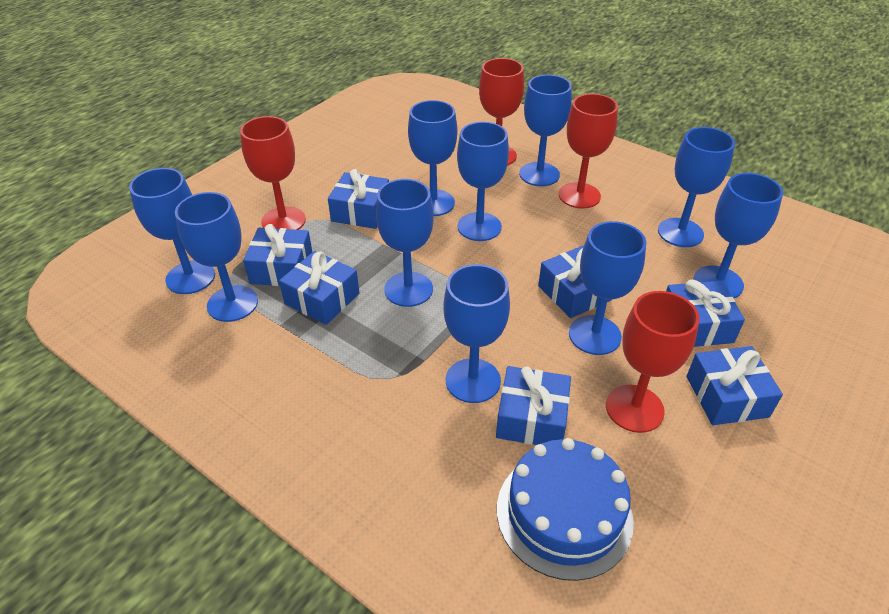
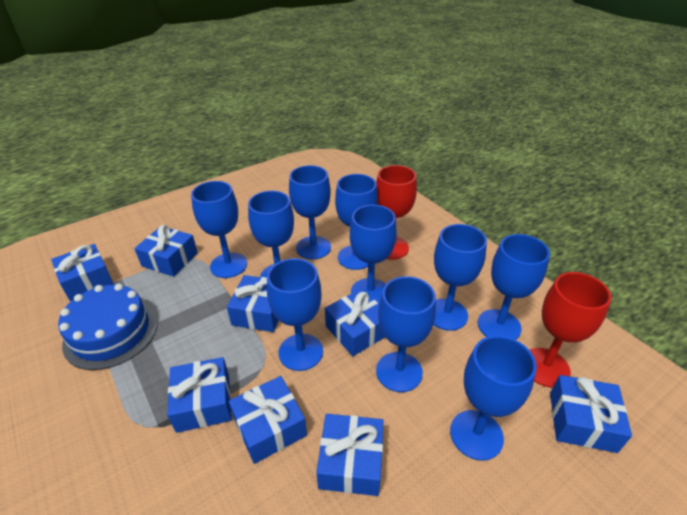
blue gift: 7 -> 8
red goblet: 4 -> 2

